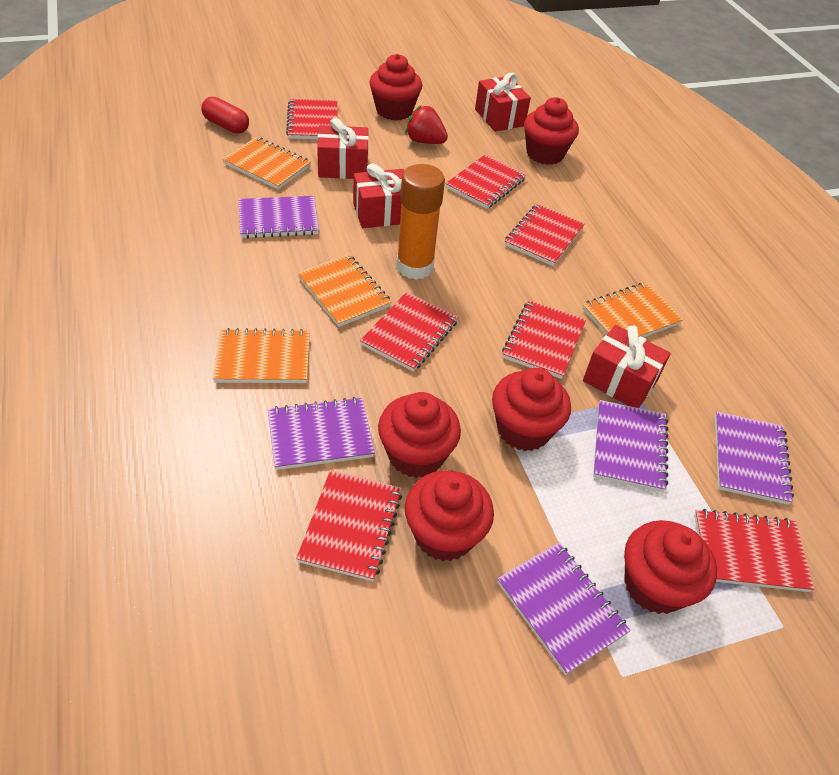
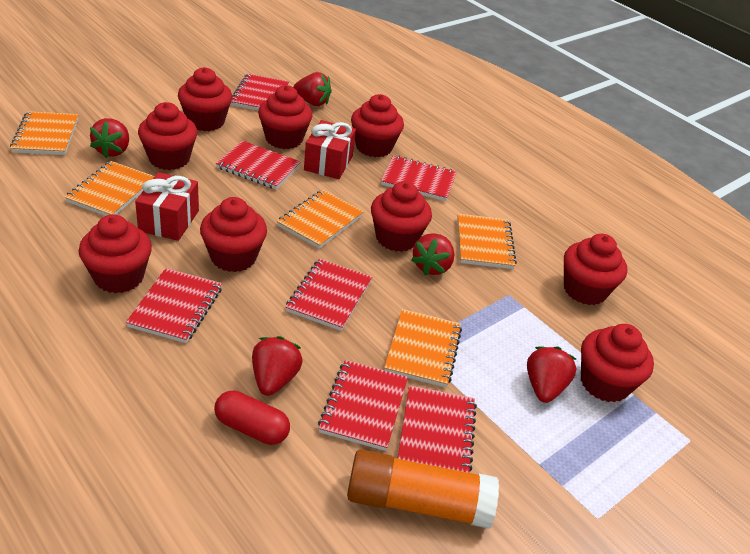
orange notebook: 4 -> 5
purple notebook: 5 -> 0
red cupcake: 6 -> 9
red gift: 4 -> 2
red strawberry: 1 -> 5

